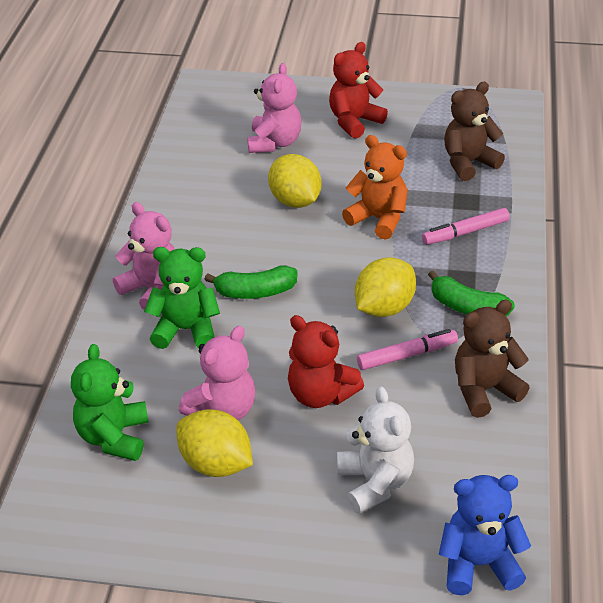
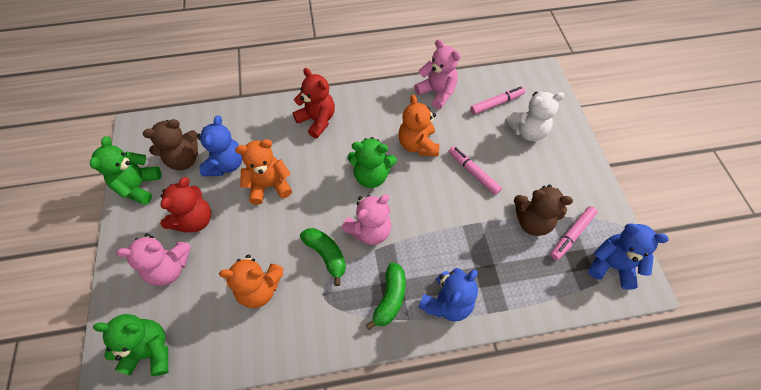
blue teddy bear: 1 -> 3
green teddy bear: 2 -> 3
orange teddy bear: 1 -> 3
pink marker: 2 -> 3
yellow lemon: 3 -> 0

